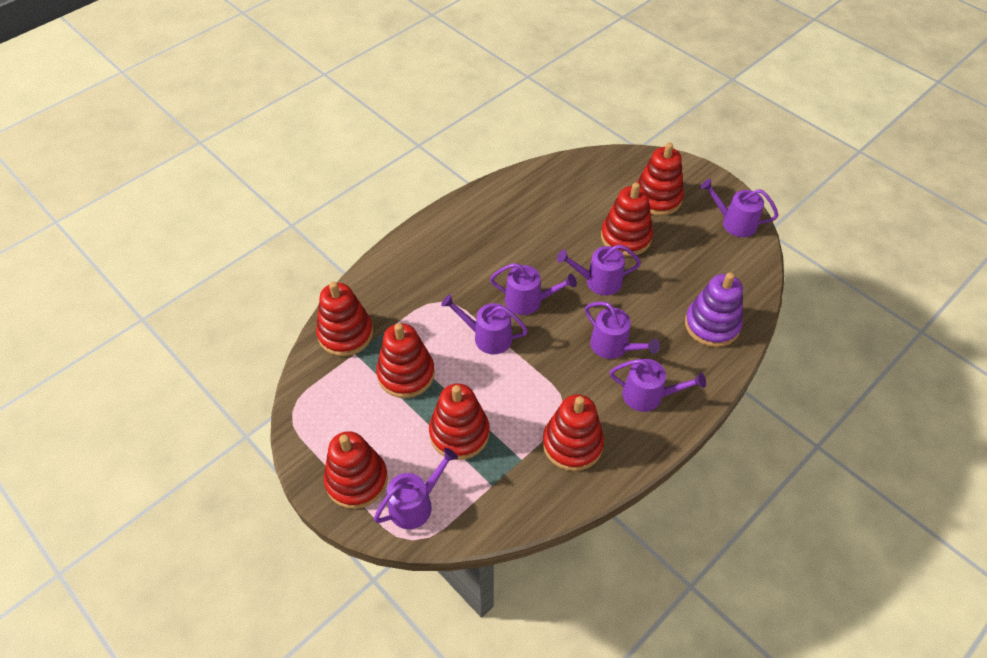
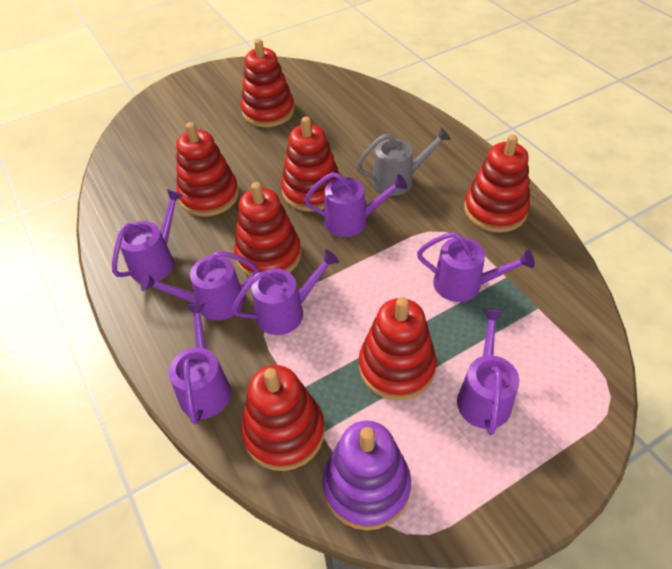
grey watering can: 0 -> 1

